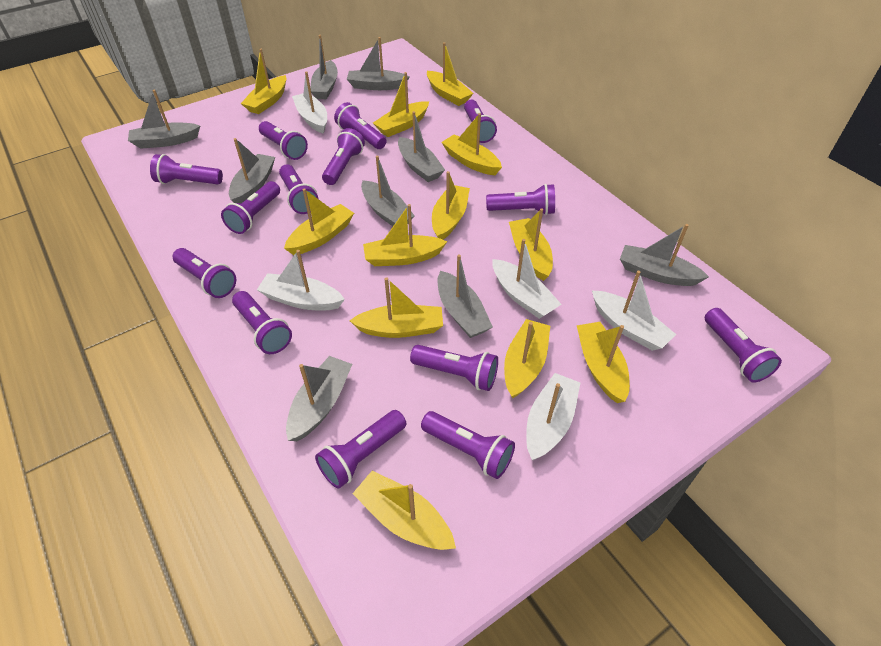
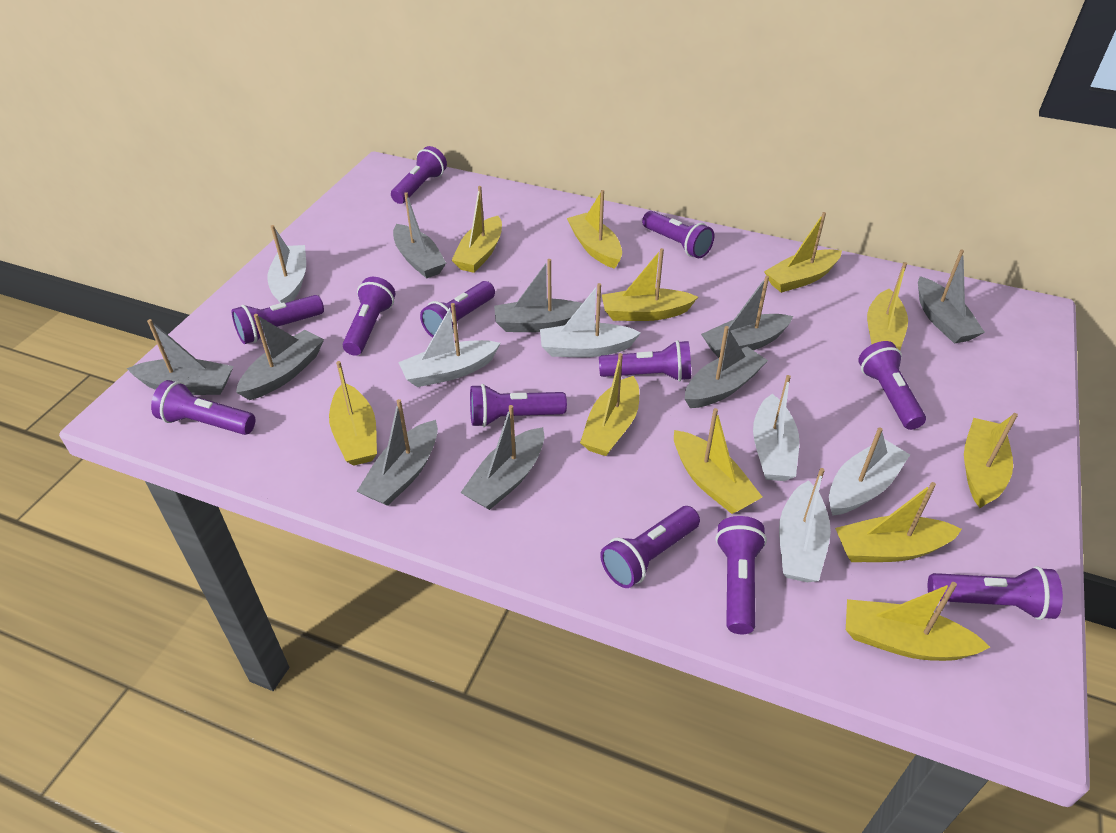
purple flashlight: 14 -> 12
white boat: 5 -> 6
yellow boat: 12 -> 11

